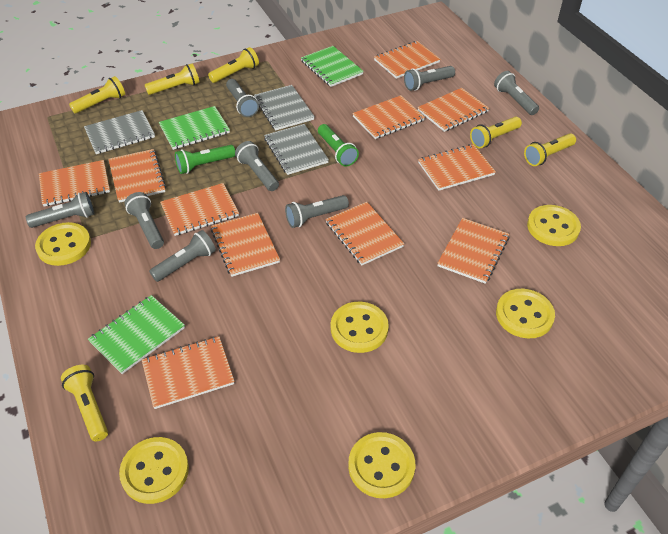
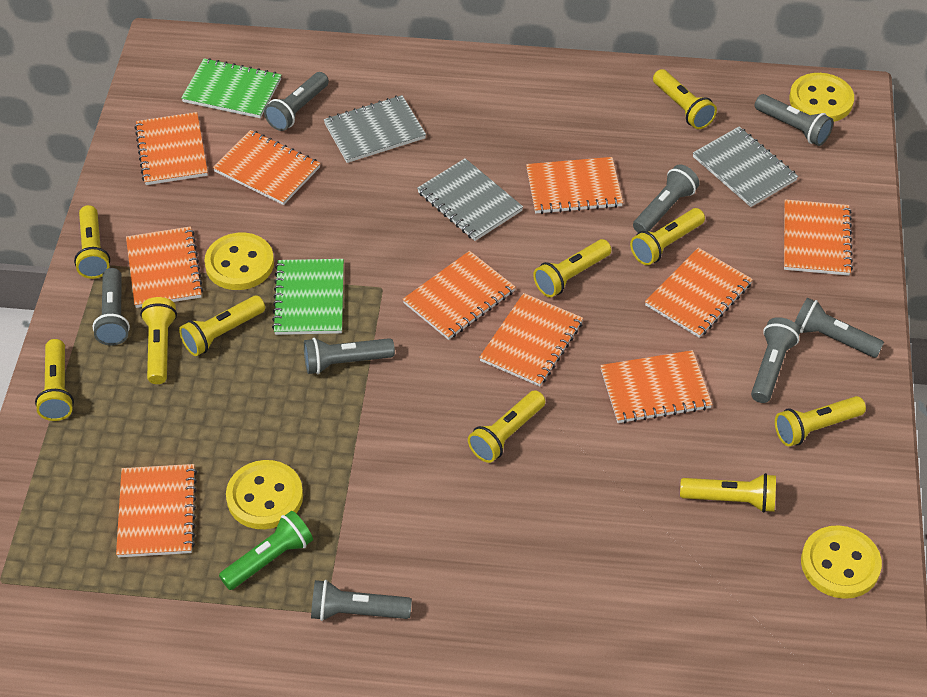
green flashlight: 2 -> 1
green notebook: 3 -> 2
orange notebook: 11 -> 10
yellow button: 6 -> 4
yellow flashlight: 6 -> 10

